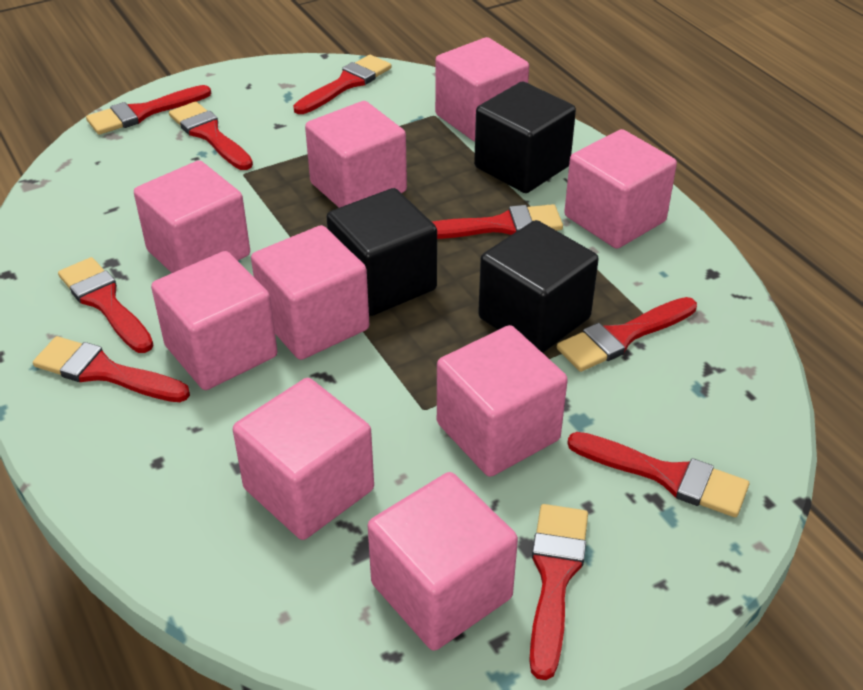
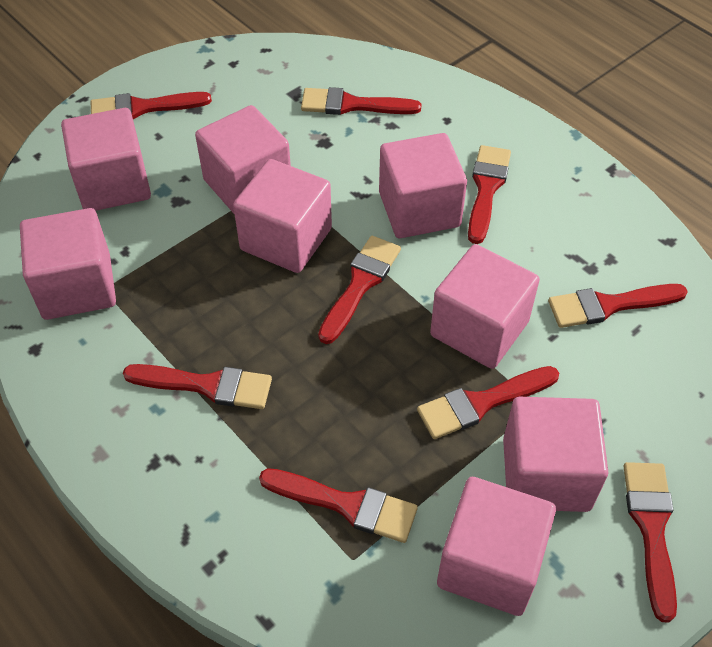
black cube: 3 -> 0
pink cube: 9 -> 8

